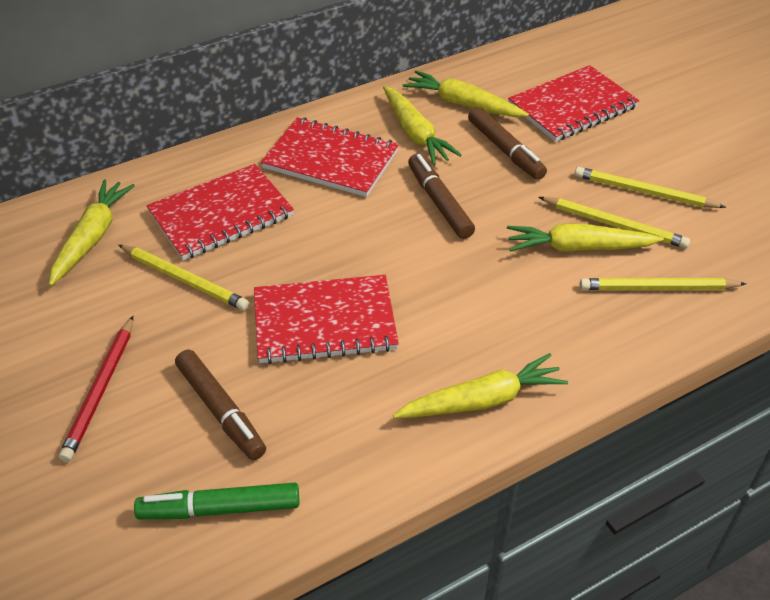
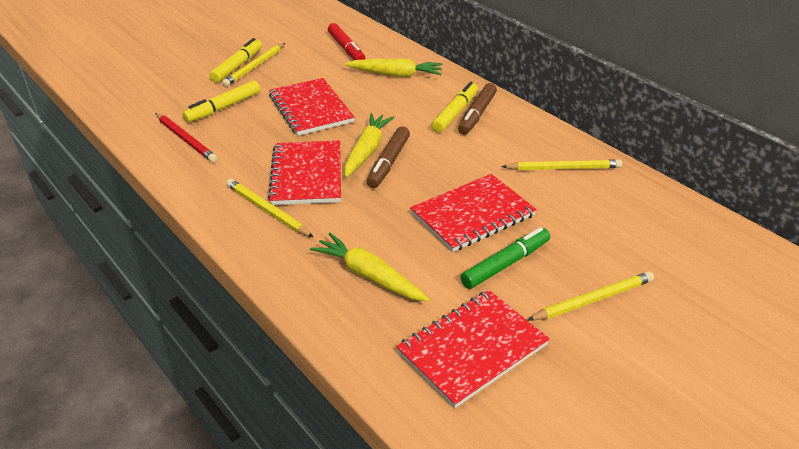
brown marker: 3 -> 2
red marker: 0 -> 1
yellow carrot: 5 -> 3
yellow marker: 0 -> 3

